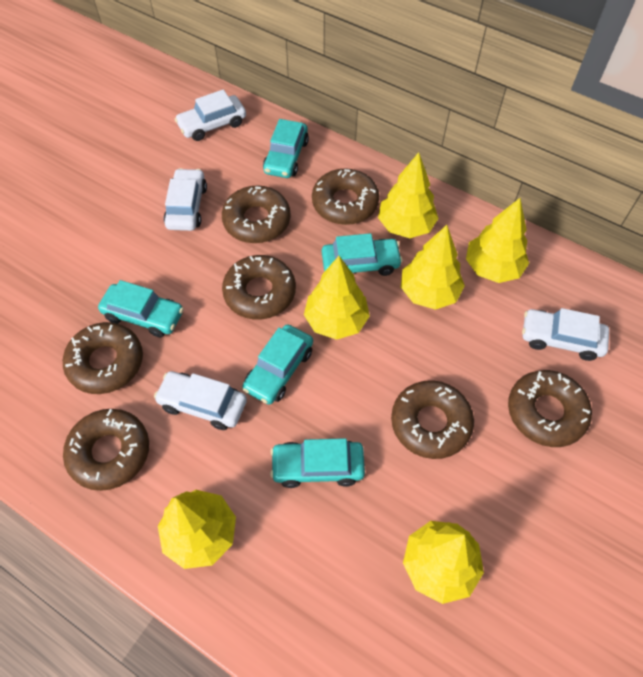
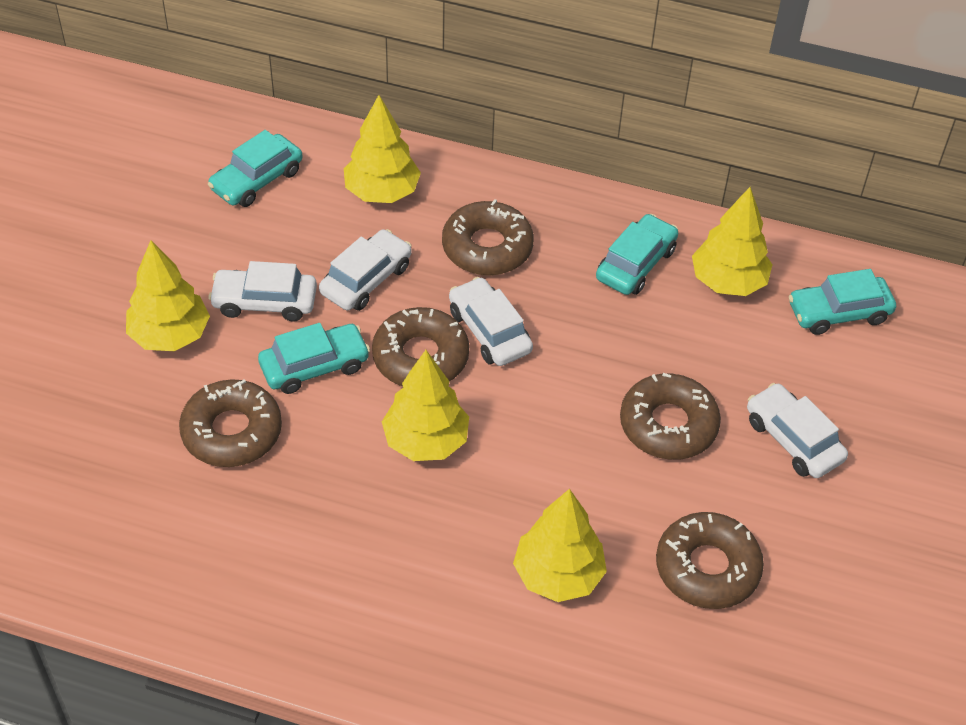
brown donut: 7 -> 5
turquoise car: 5 -> 4
yellow tree: 6 -> 5

